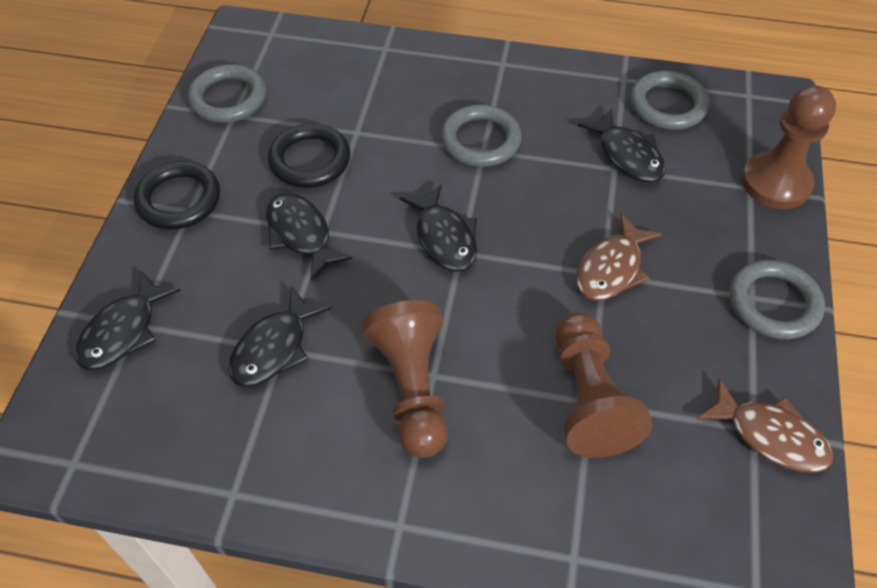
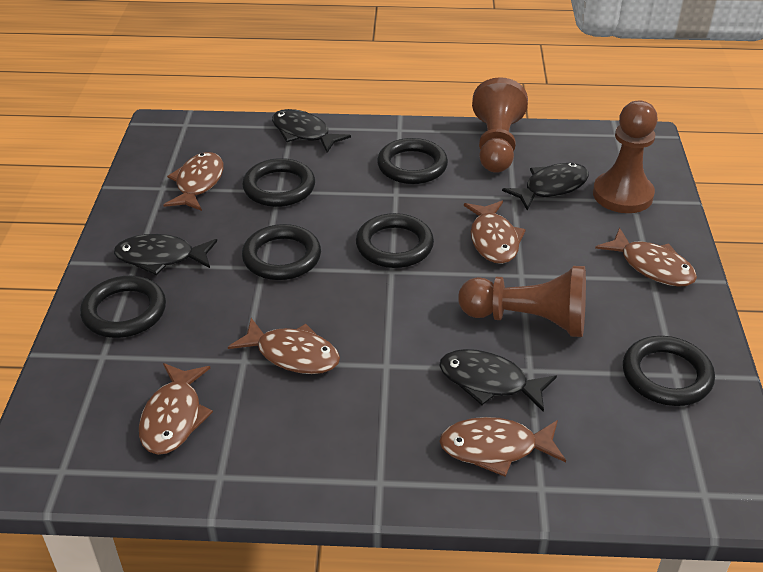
black fish: 5 -> 4
black ring: 2 -> 6
brown fish: 2 -> 6
grey ring: 4 -> 0

